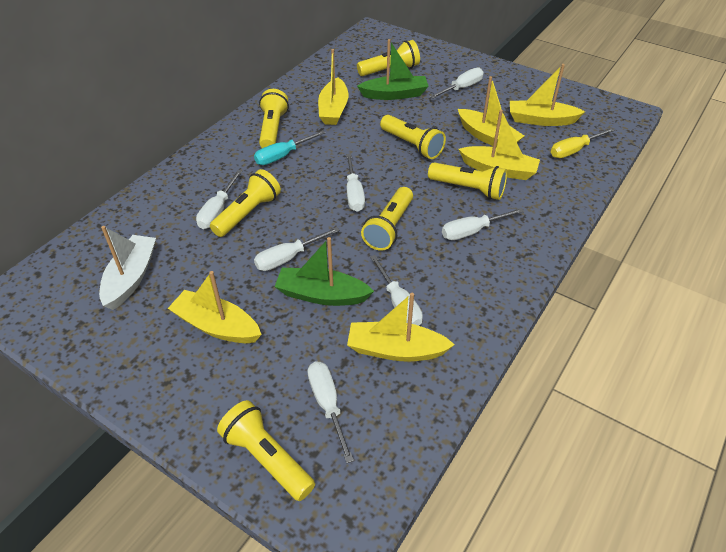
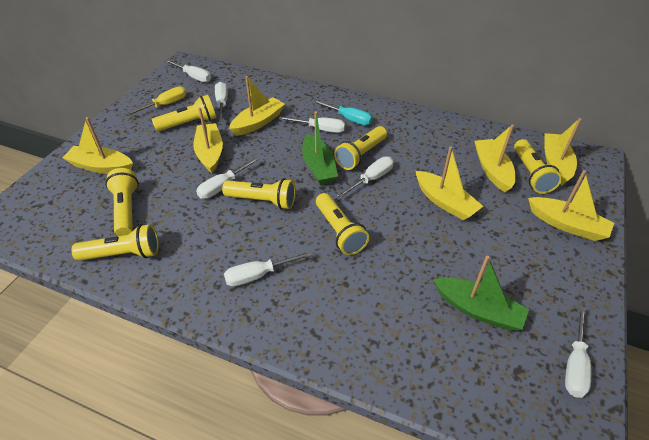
white boat: 1 -> 0
yellow boat: 6 -> 7

